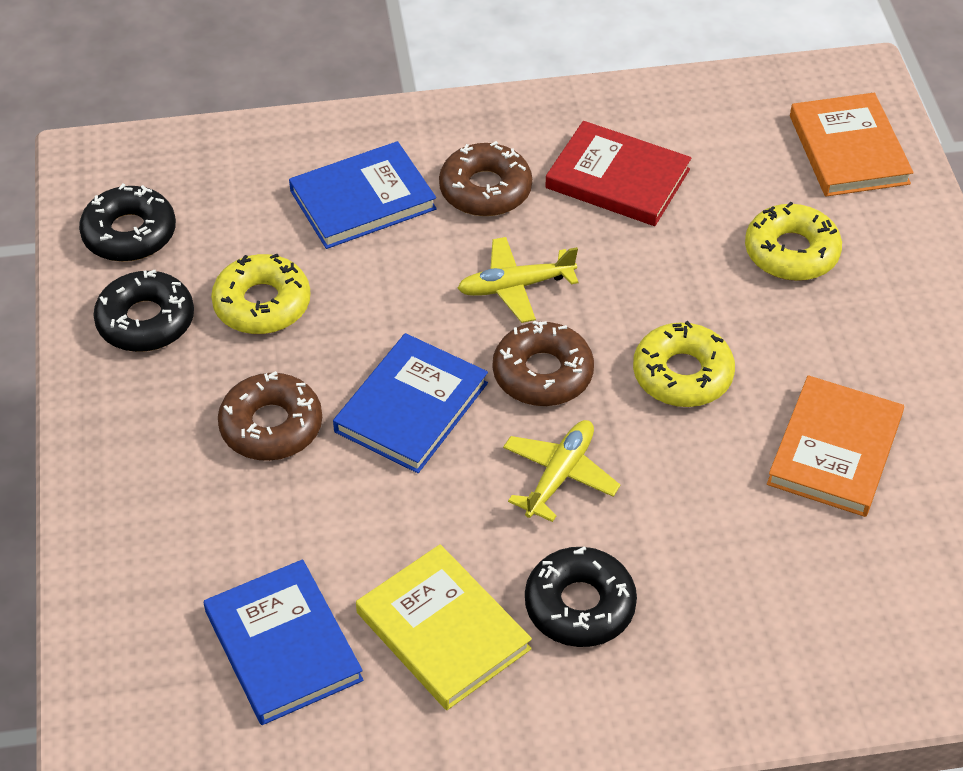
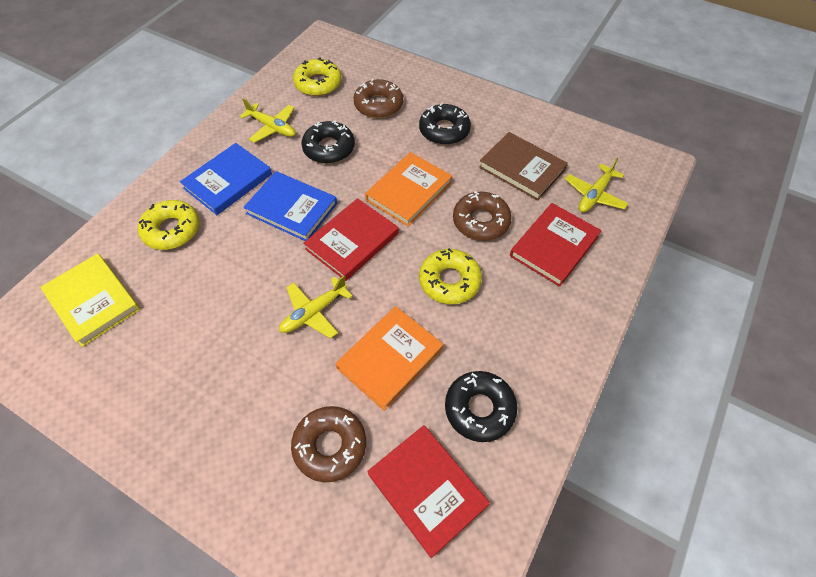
blue book: 3 -> 2
brown book: 0 -> 1
red book: 1 -> 3
yellow plane: 2 -> 3

